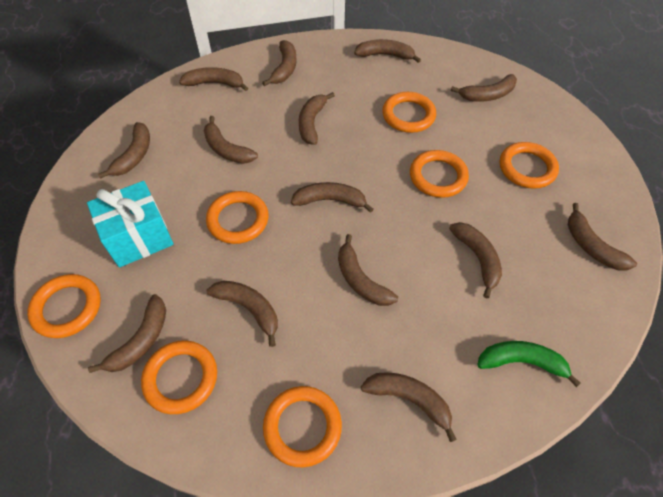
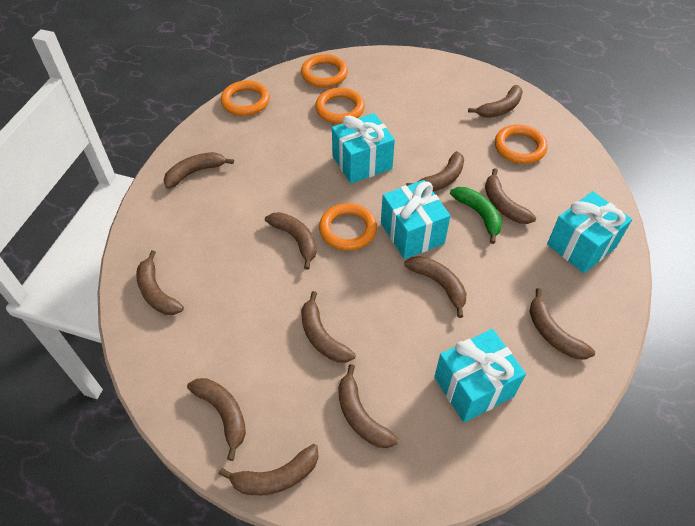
brown banana: 14 -> 12
orange ring: 7 -> 5
turquoise gift: 1 -> 4

